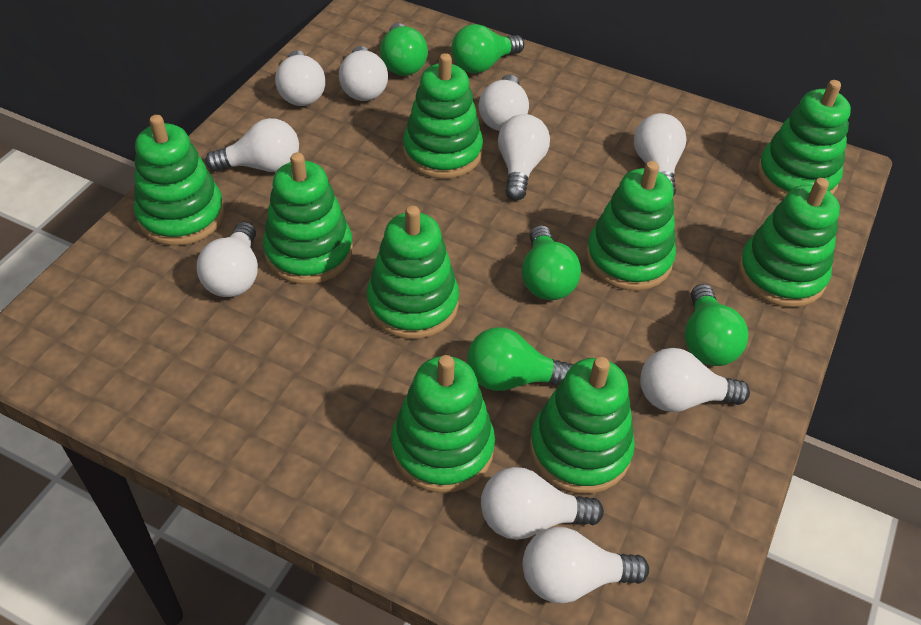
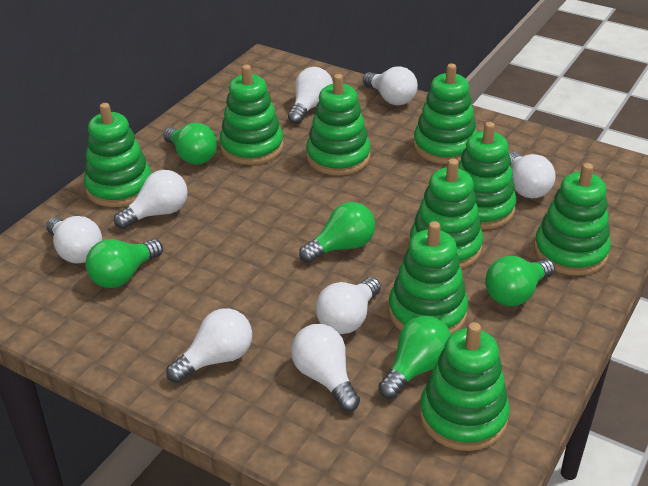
white light bulb: 10 -> 8

